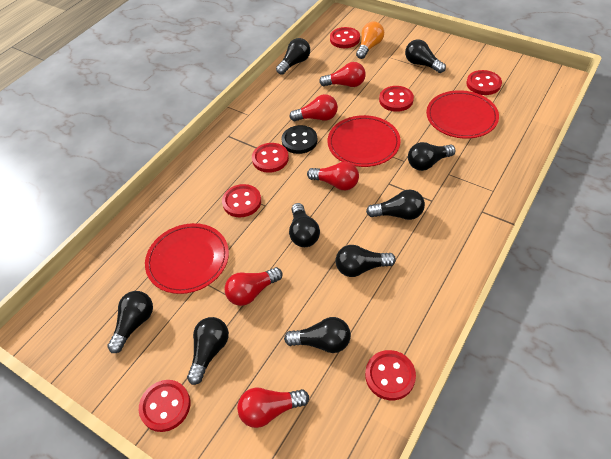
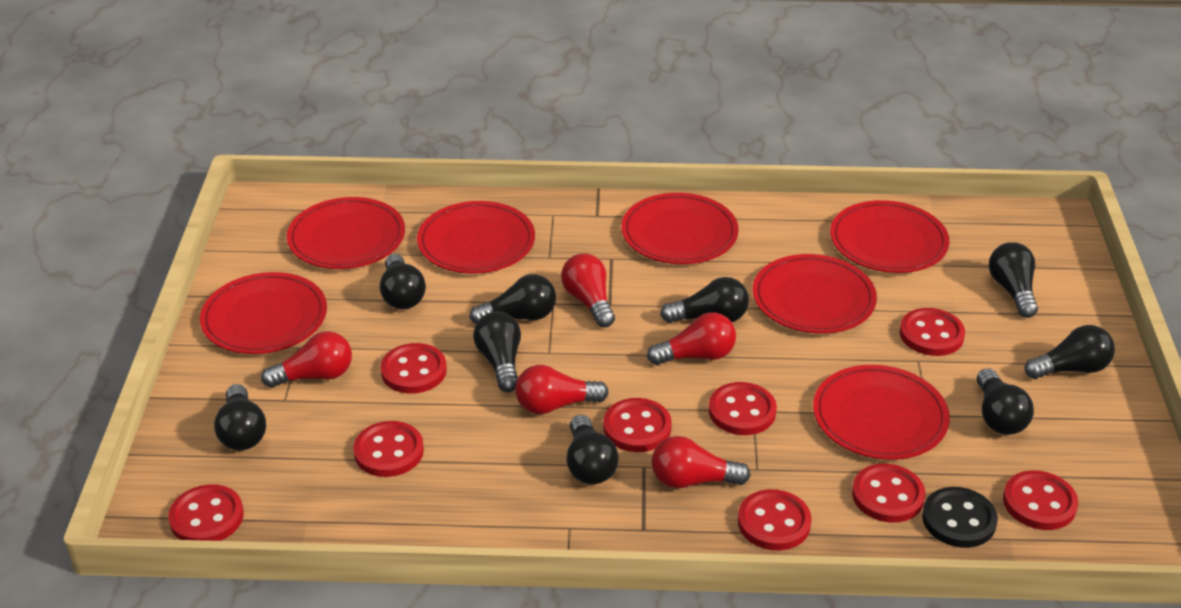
orange light bulb: 1 -> 0
red button: 7 -> 9
red plate: 3 -> 7

